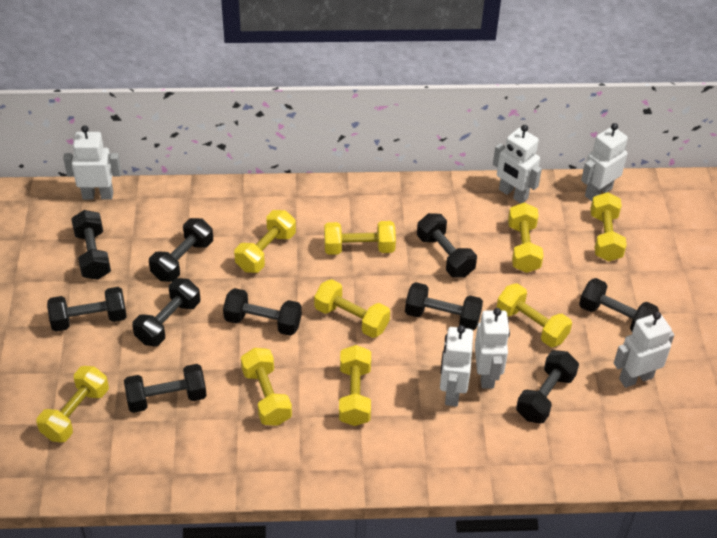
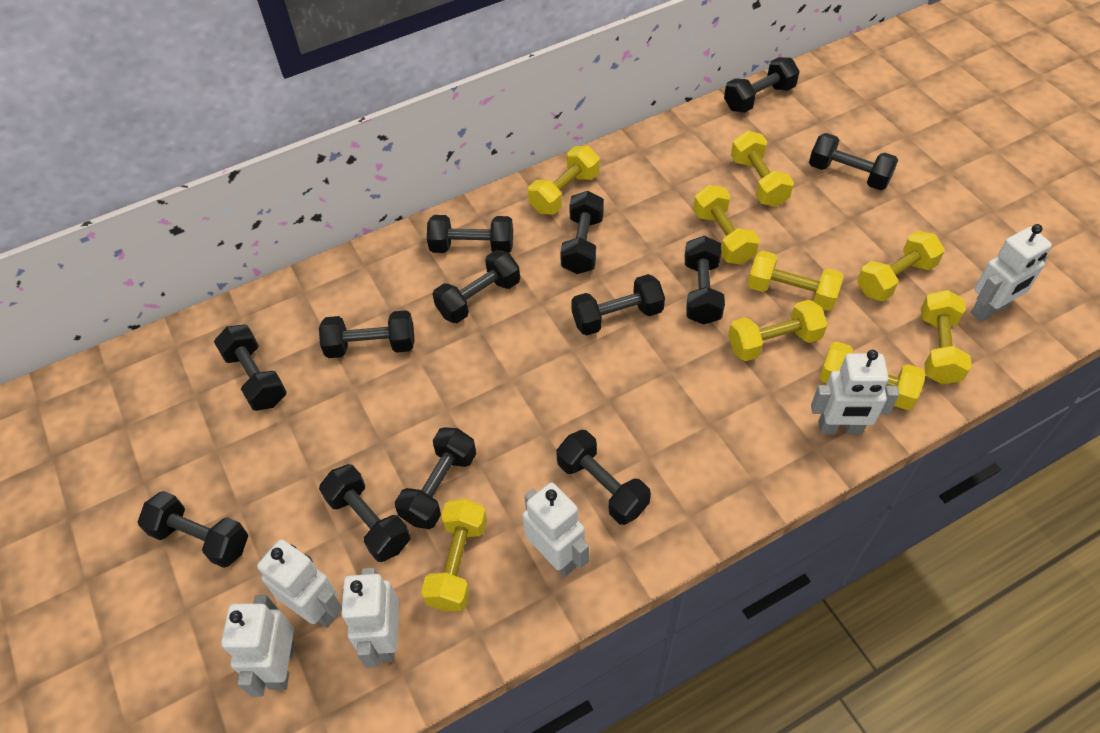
black dumbbell: 10 -> 13

